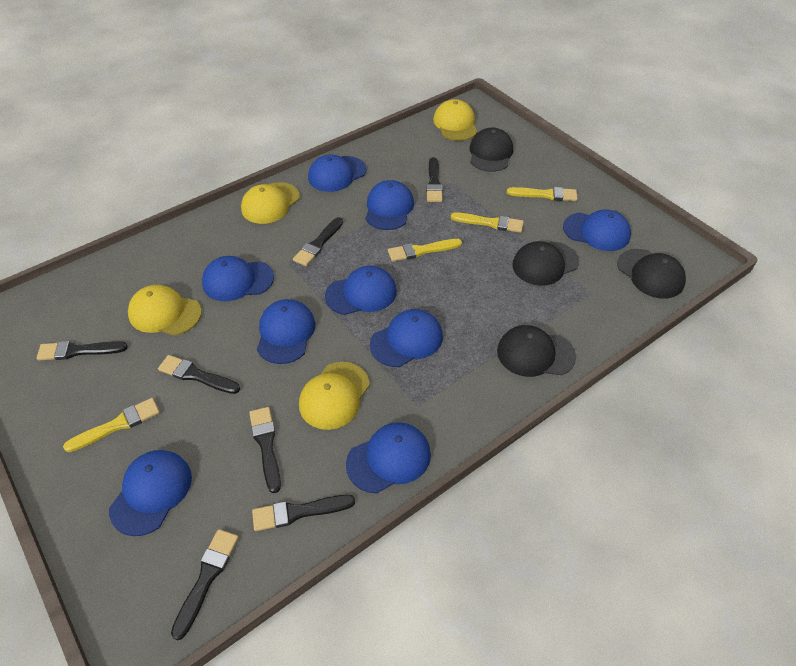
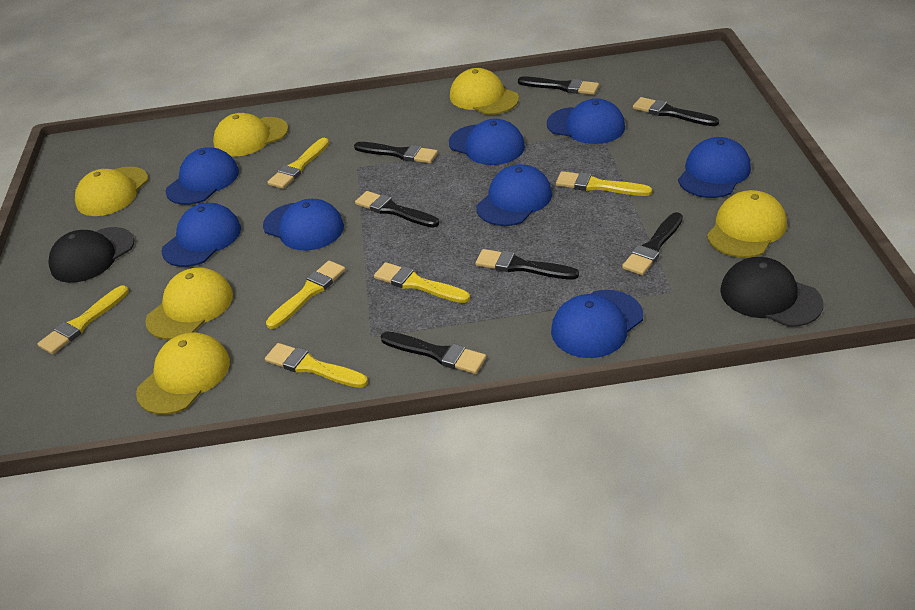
black cap: 4 -> 2
blue cap: 9 -> 8
yellow brush: 4 -> 6
yellow cap: 4 -> 6

